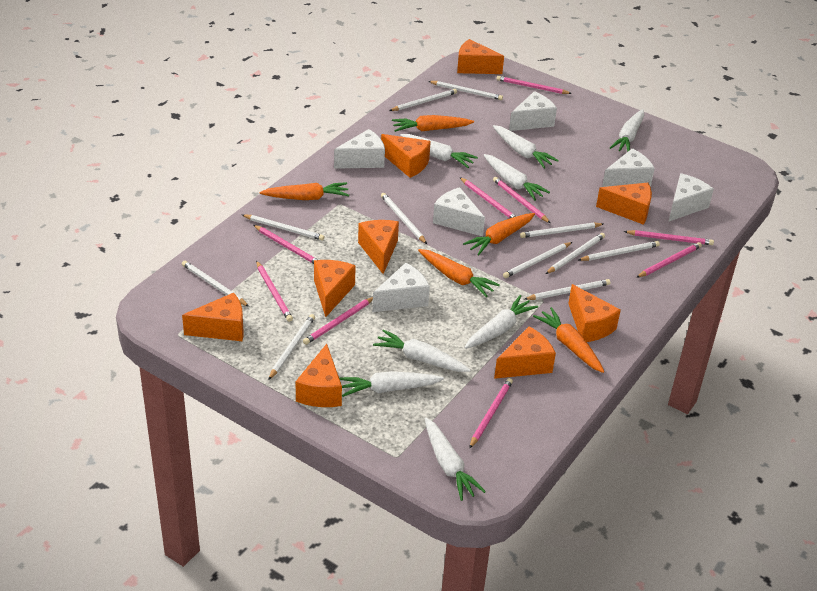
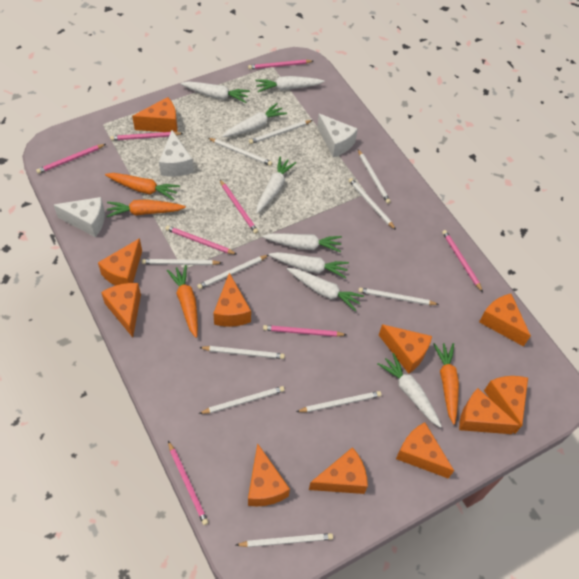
orange carrot: 5 -> 4
orange cheese: 9 -> 11
pink pencil: 9 -> 8
white cheese: 6 -> 3

